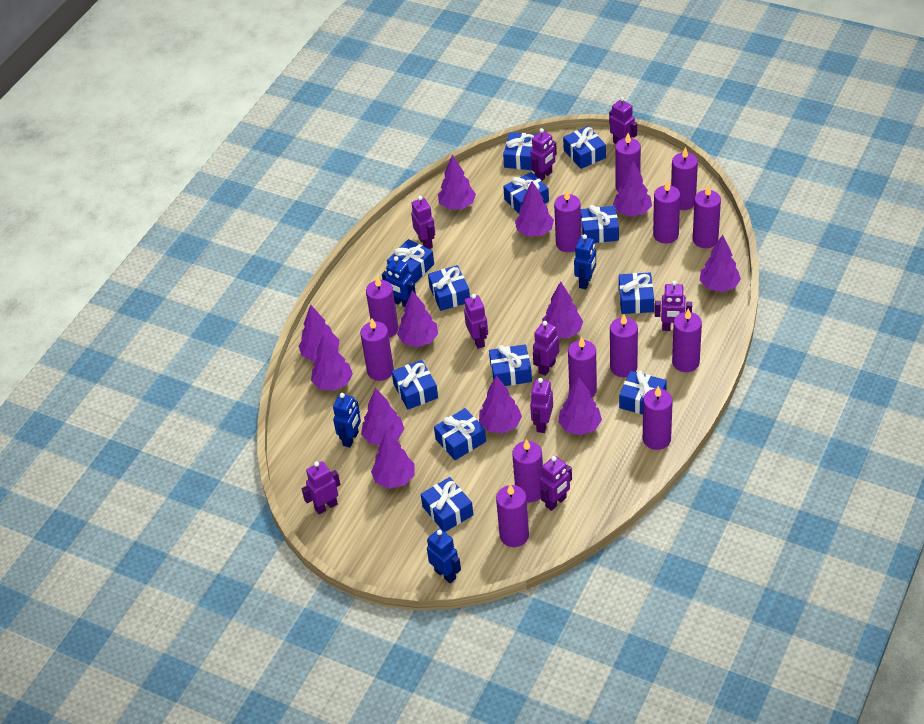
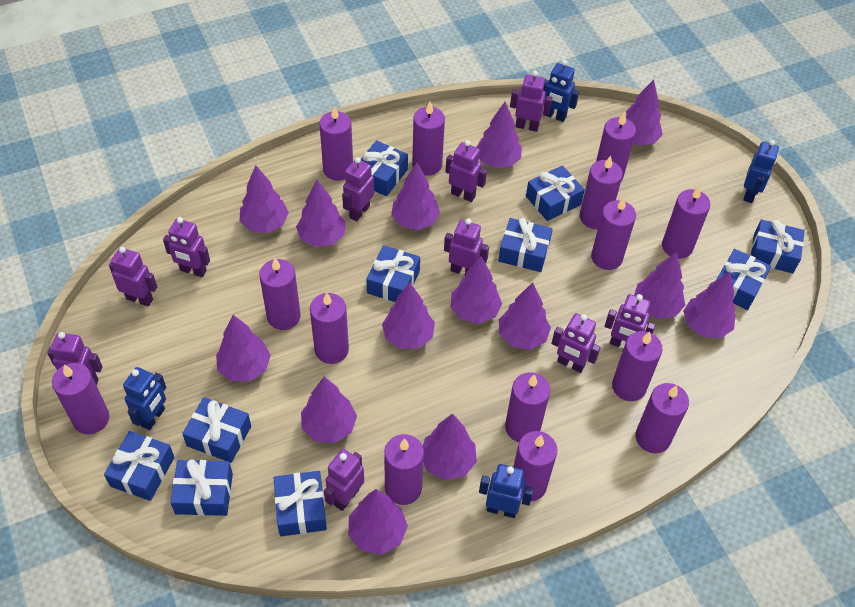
blue gift: 12 -> 10
purple candle: 13 -> 14
purple robot: 9 -> 10
purple tree: 12 -> 14

